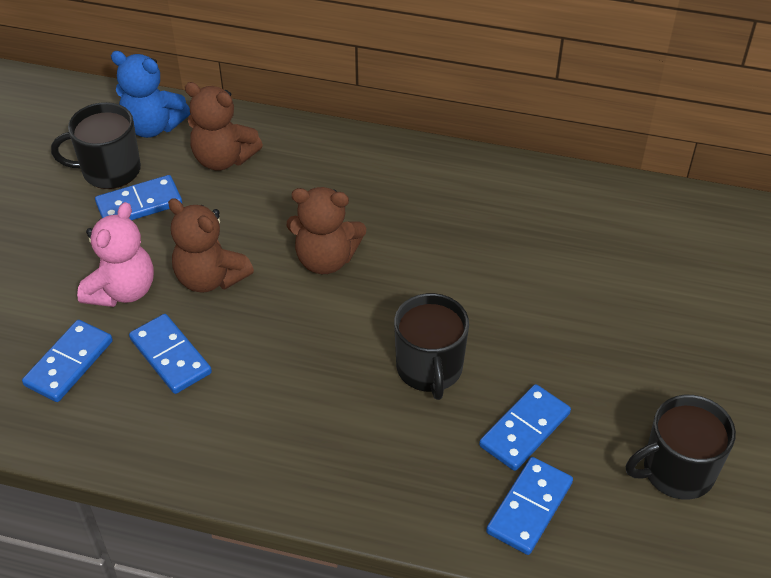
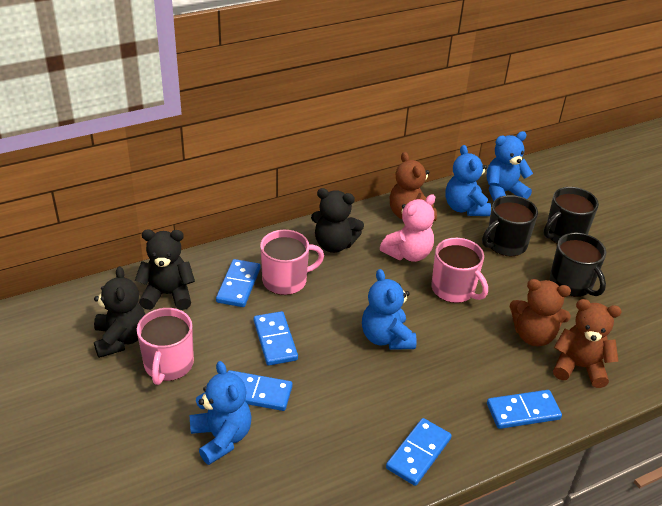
black teddy bear: 0 -> 3
blue teddy bear: 1 -> 4
pink mug: 0 -> 3

